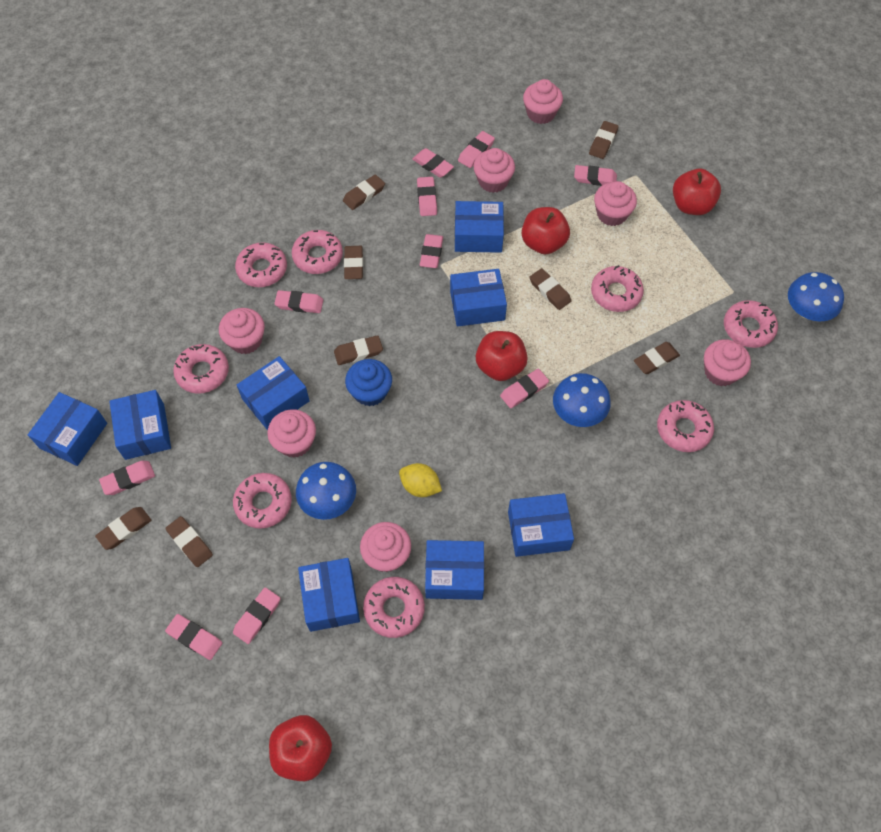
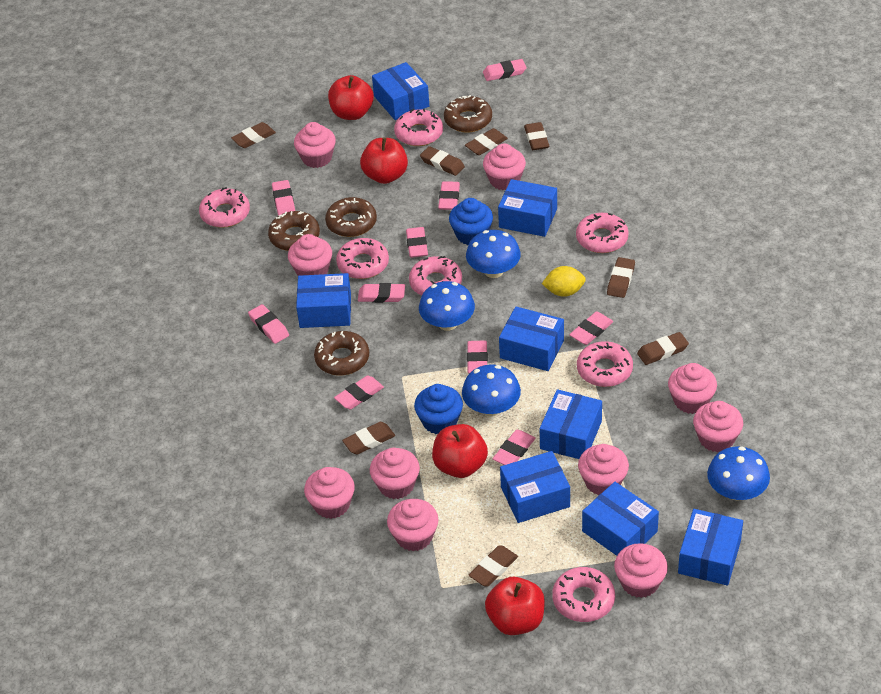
blue cupcake: 1 -> 2
blue mushroom: 3 -> 4
brown donut: 0 -> 4
pink cupcake: 7 -> 10
pink donut: 8 -> 7

